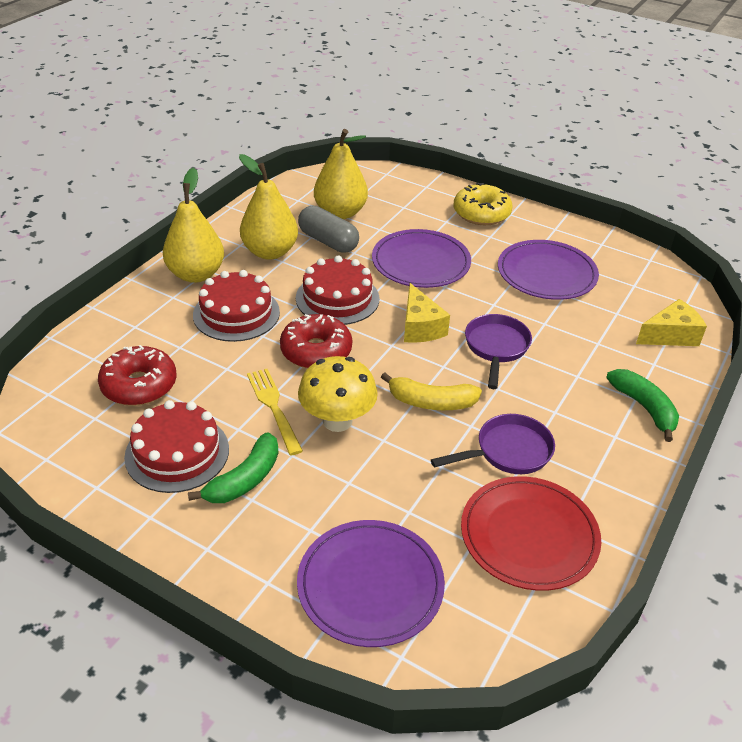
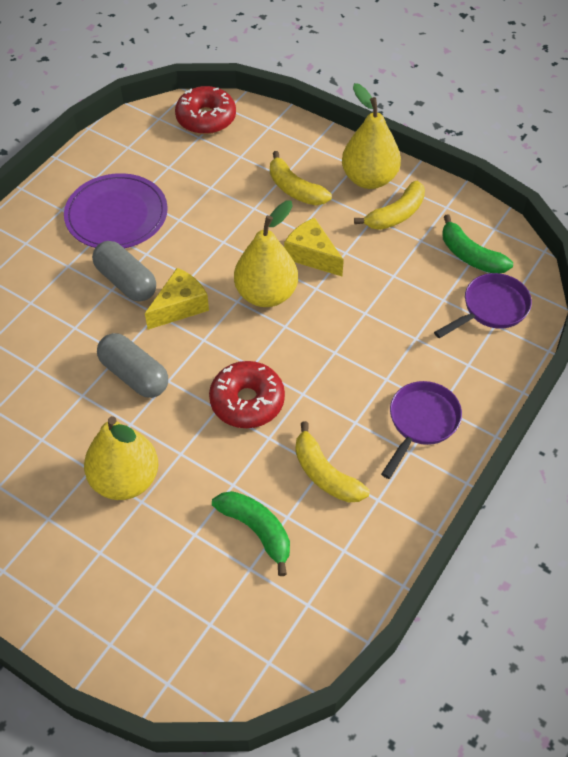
grey capsule: 1 -> 2
purple plate: 3 -> 1
red cake: 3 -> 0
red plate: 1 -> 0
yellow banana: 1 -> 3
yellow donut: 1 -> 0
yellow fork: 1 -> 0
yellow mushroom: 1 -> 0

